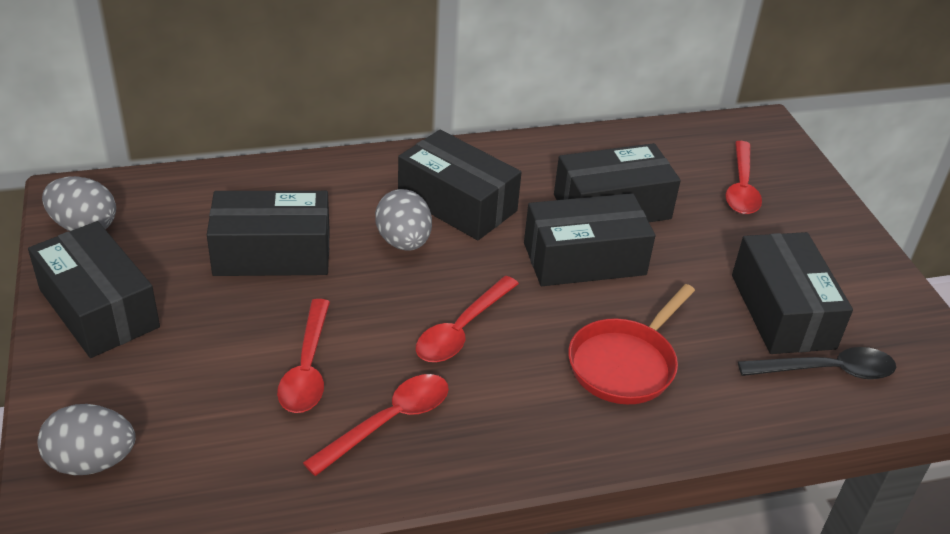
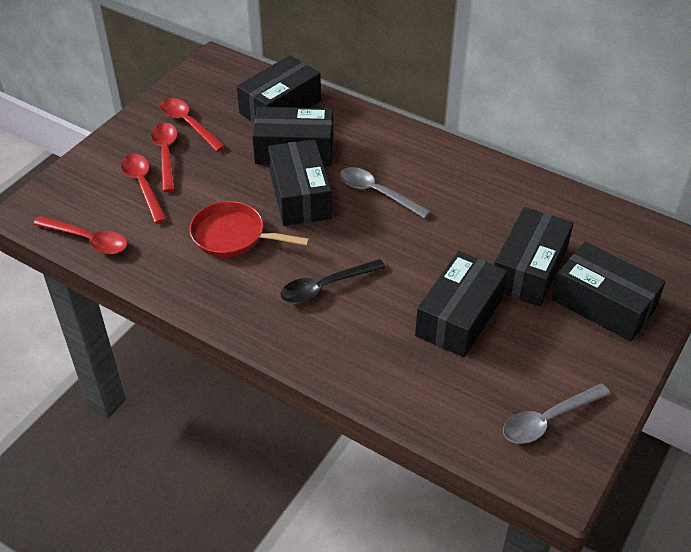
grey egg: 3 -> 0
grey spoon: 0 -> 2

